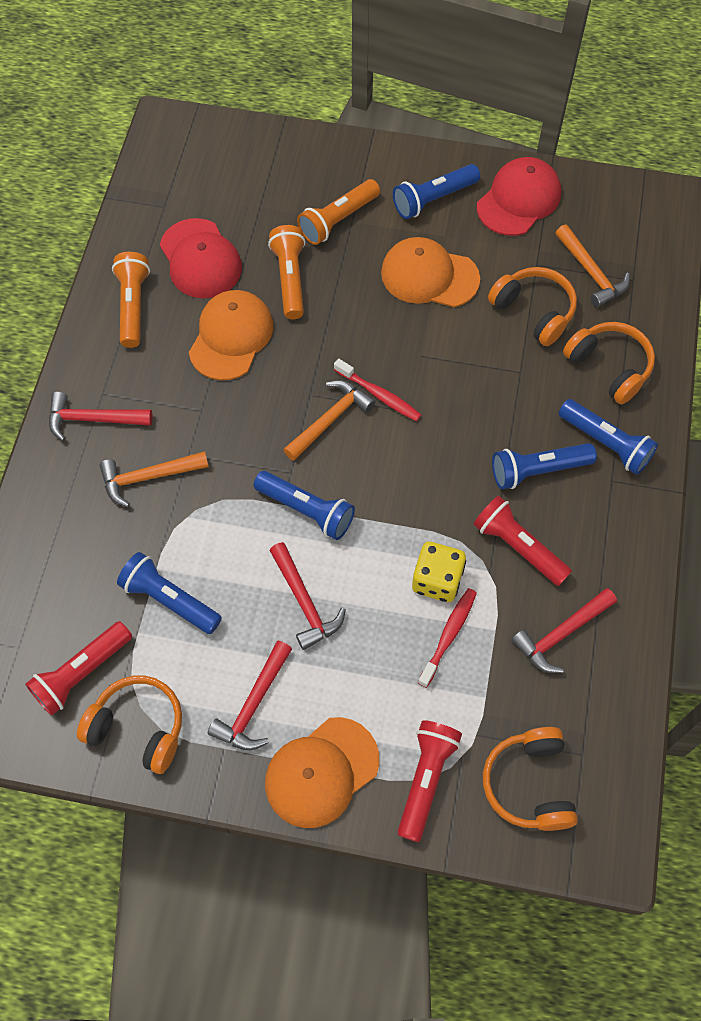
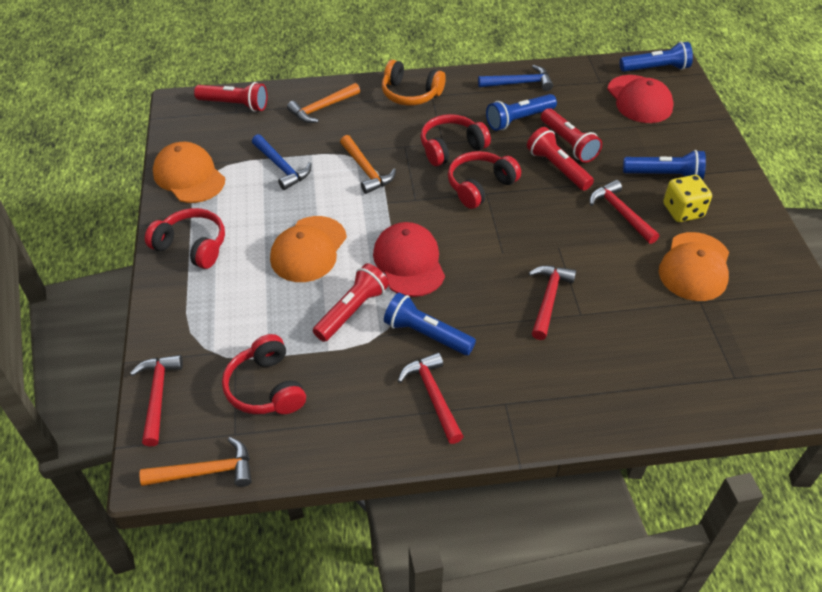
blue flashlight: 5 -> 4
blue hammer: 0 -> 2
orange flashlight: 3 -> 0
orange headphones: 4 -> 1
red flashlight: 3 -> 4
red headphones: 0 -> 4
red toothbrush: 2 -> 0

